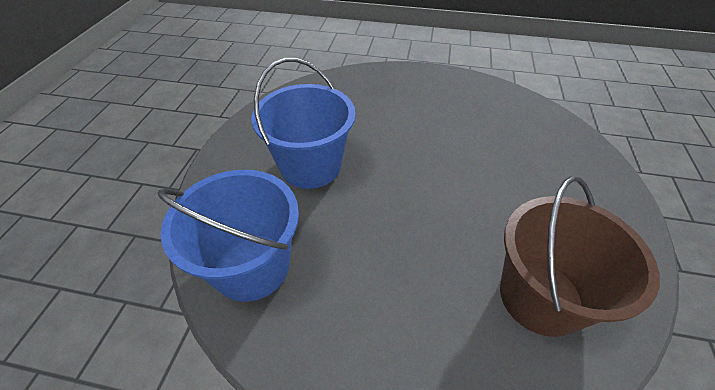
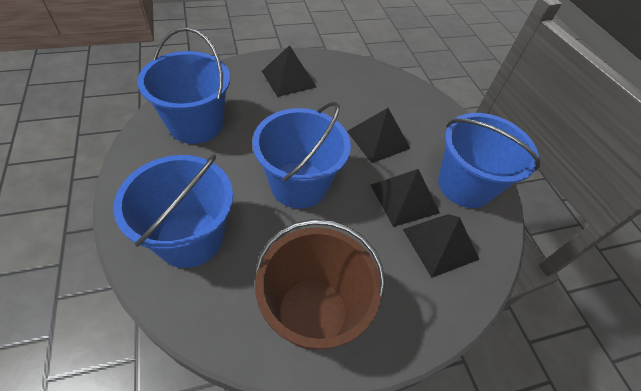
black pyramid: 0 -> 4
blue bucket: 2 -> 4

